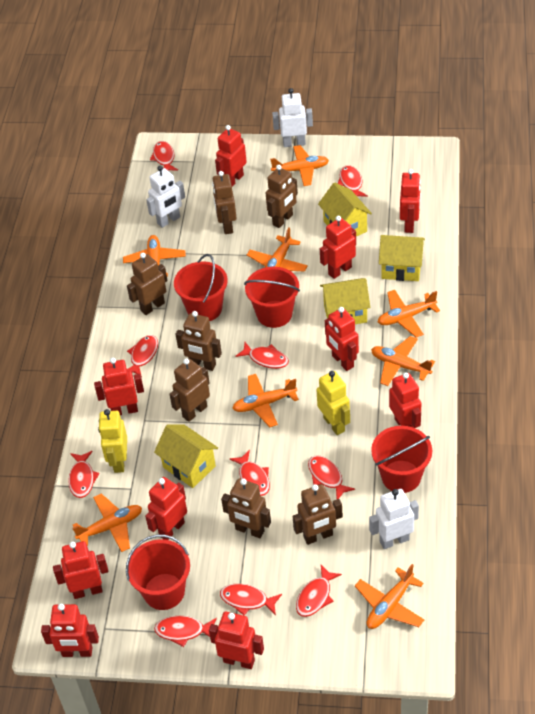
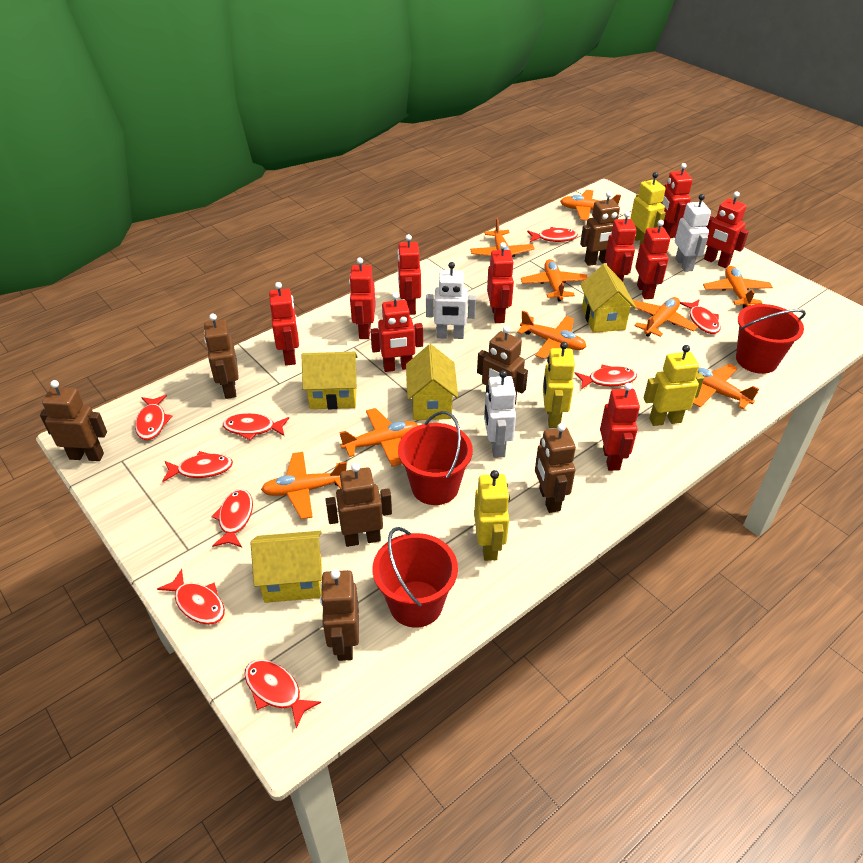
orange plane: 8 -> 9
red bucket: 4 -> 3
red fish: 10 -> 9
yellow robot: 2 -> 4

